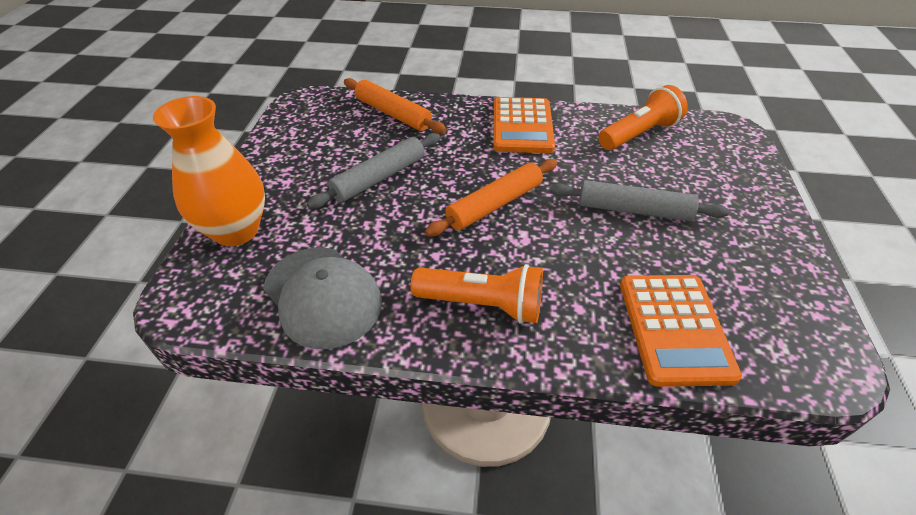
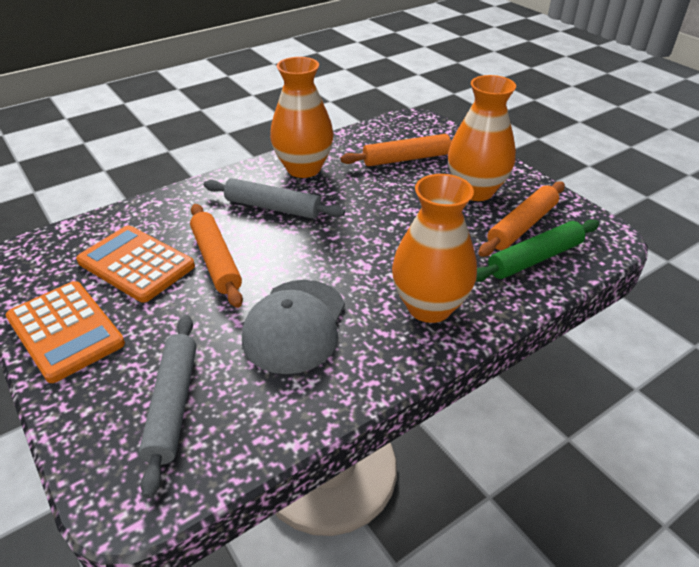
green rolling pin: 0 -> 1
orange flashlight: 2 -> 0
orange rolling pin: 2 -> 3
orange vase: 1 -> 3

